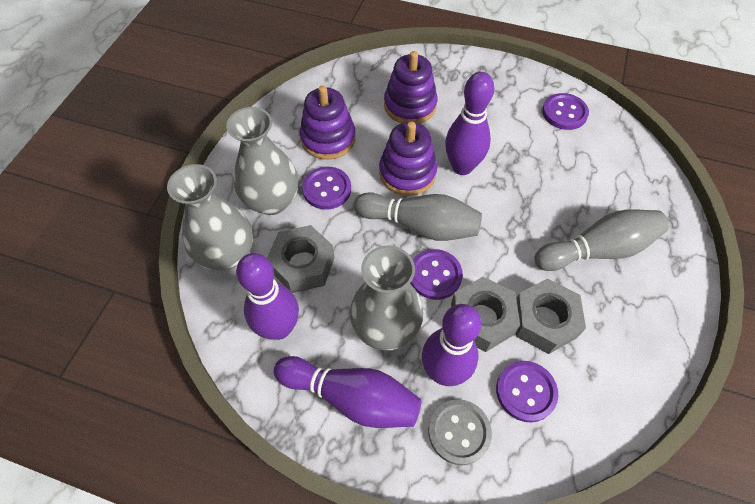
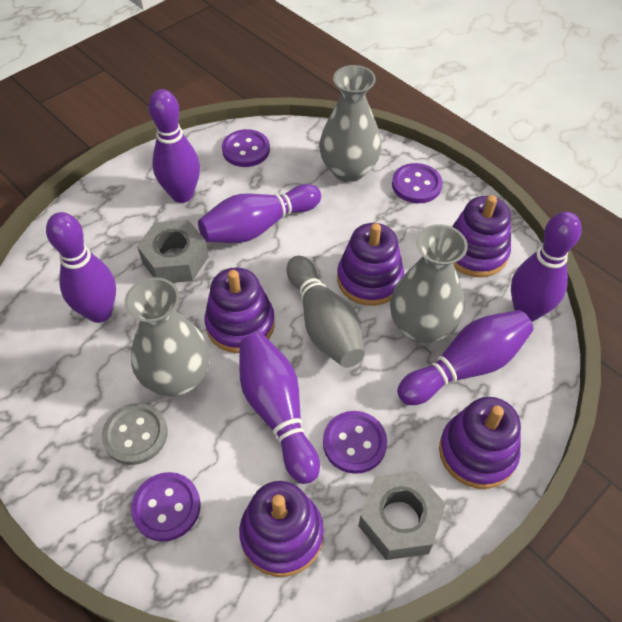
grey bowling pin: 2 -> 1
grey nut: 3 -> 2
purple bowling pin: 4 -> 6
purple stacking toy: 3 -> 5

